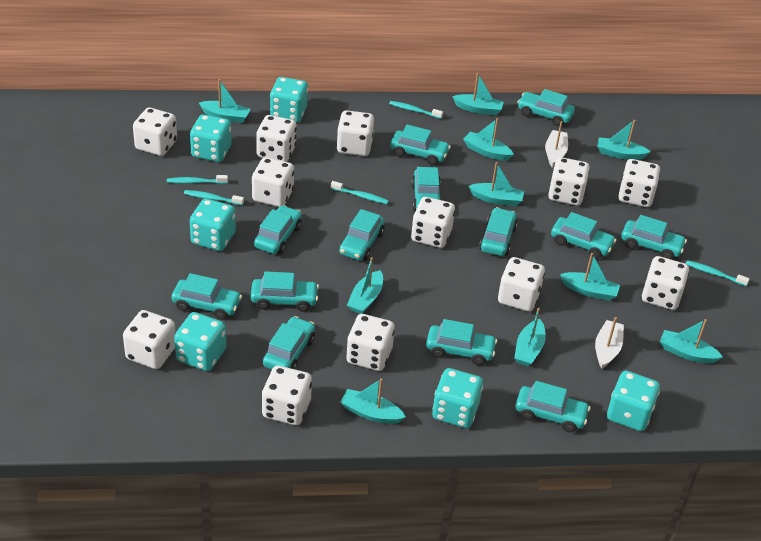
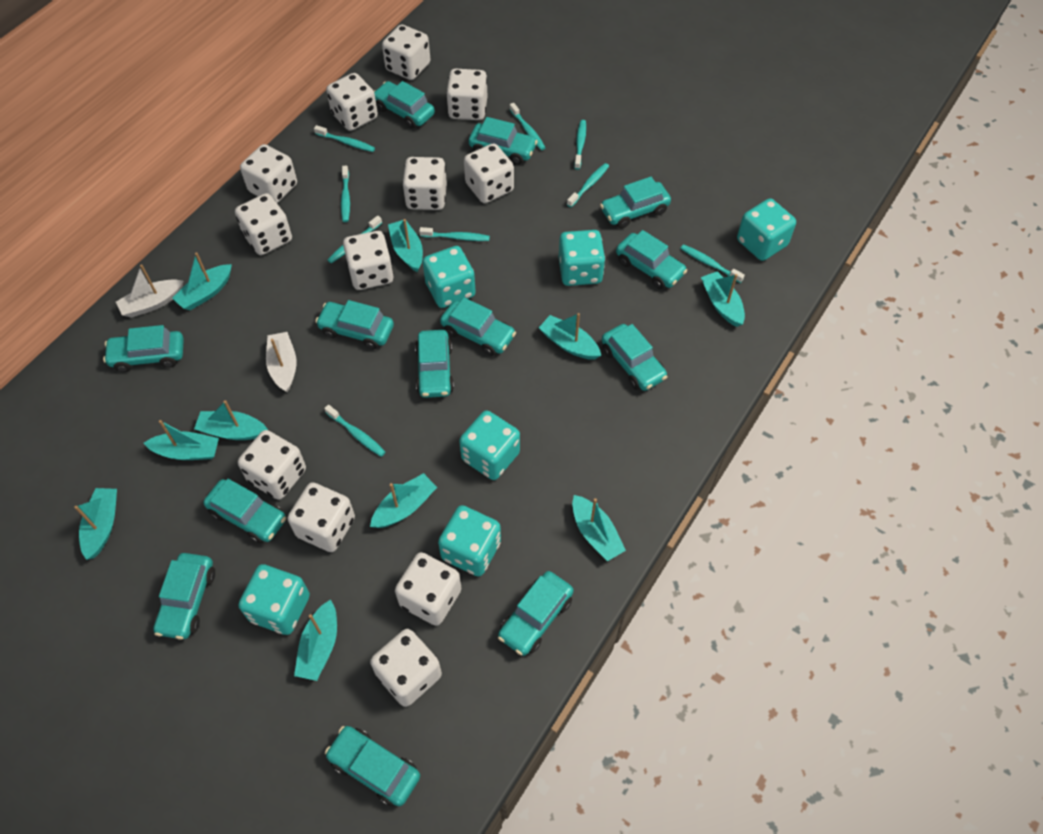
turquoise toothbrush: 5 -> 9

